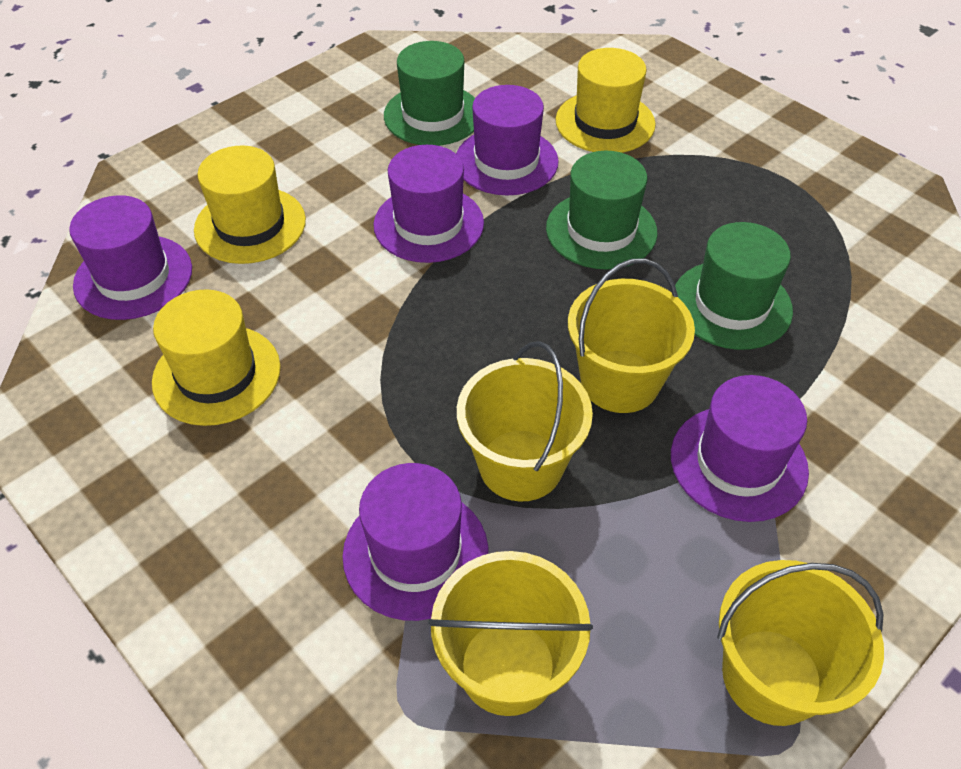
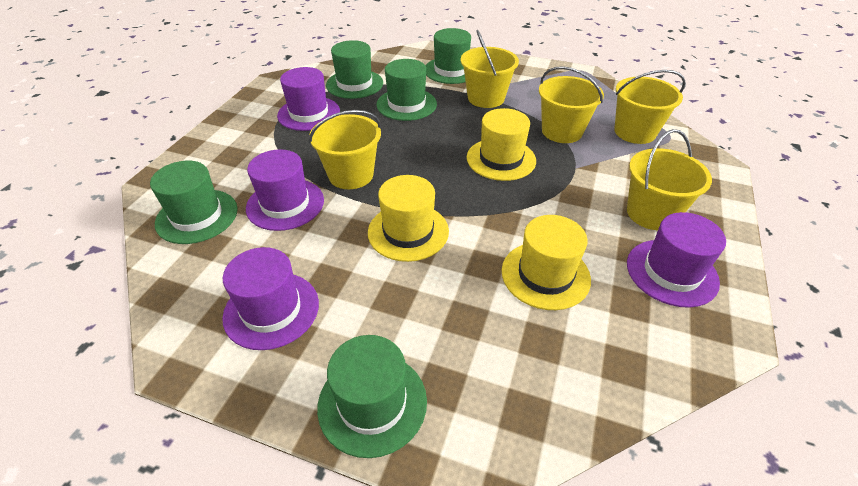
green hat: 3 -> 5
purple hat: 5 -> 4
yellow bucket: 4 -> 5

